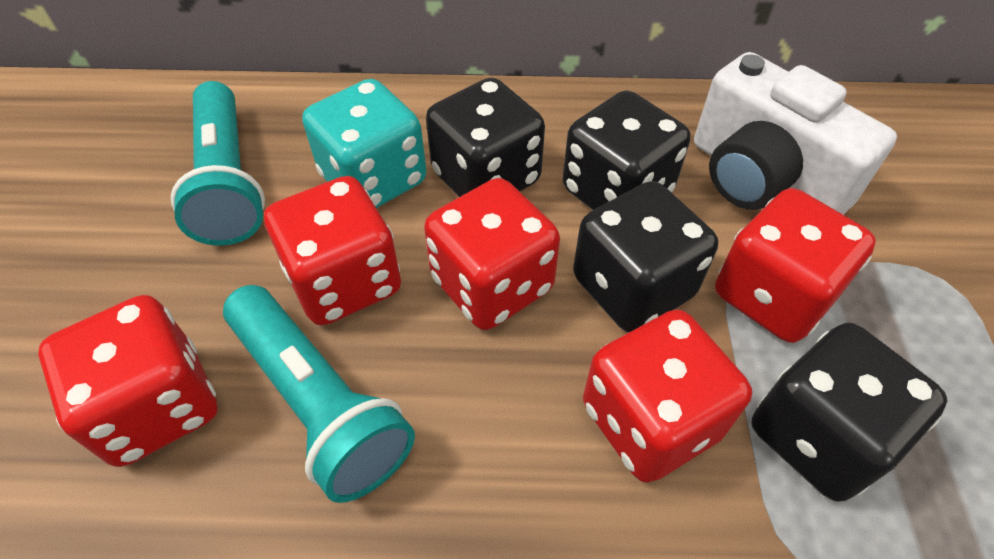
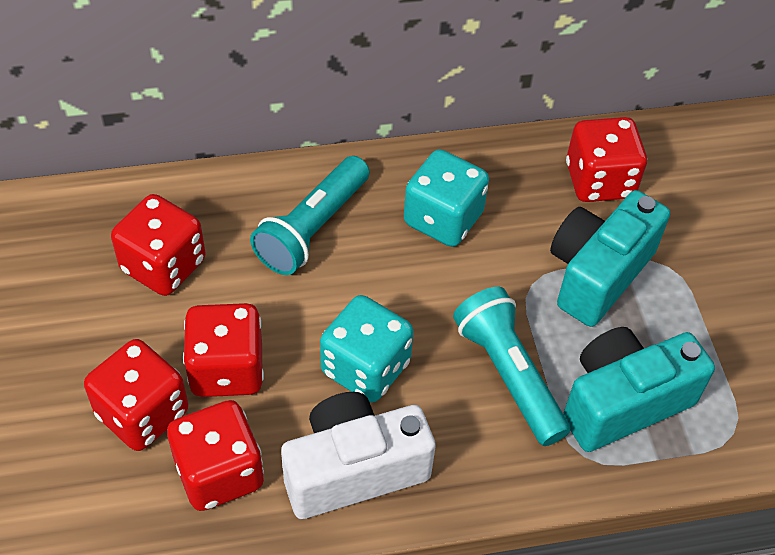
black dice: 4 -> 0
turquoise camera: 0 -> 2
turquoise dice: 1 -> 2

